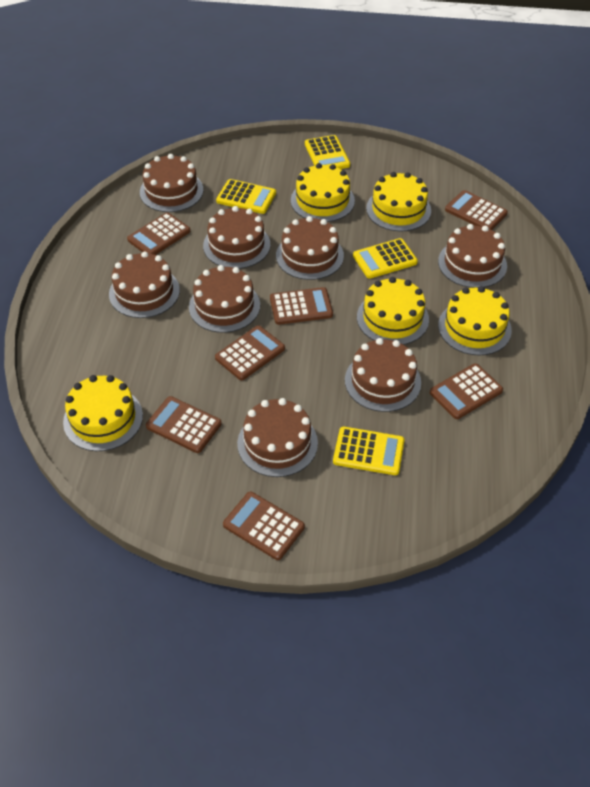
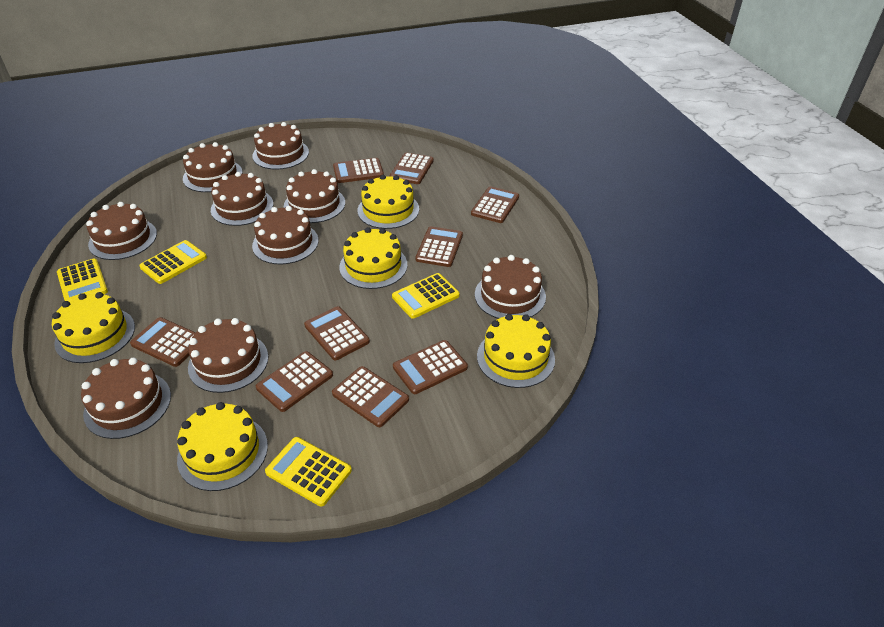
brown cake: 8 -> 9
brown calculator: 7 -> 9

